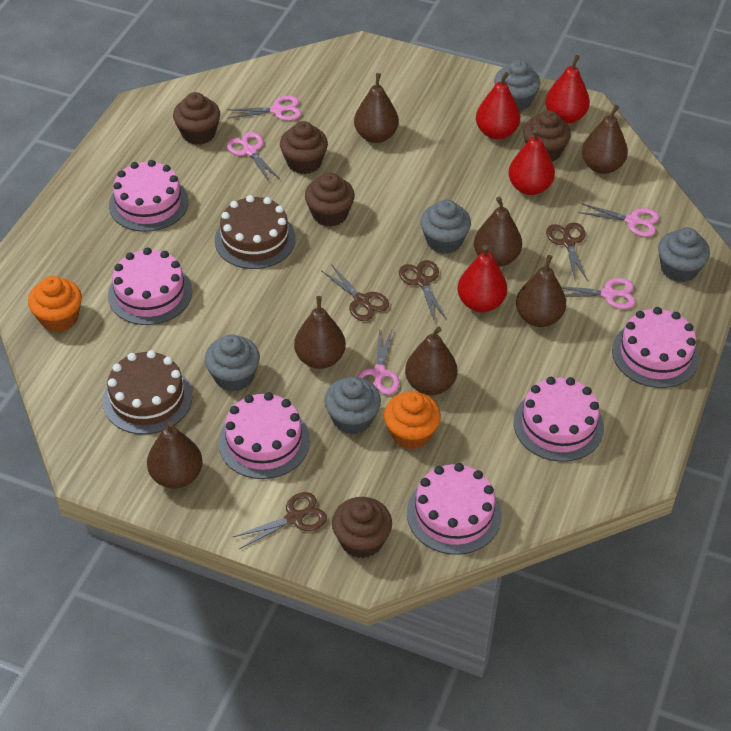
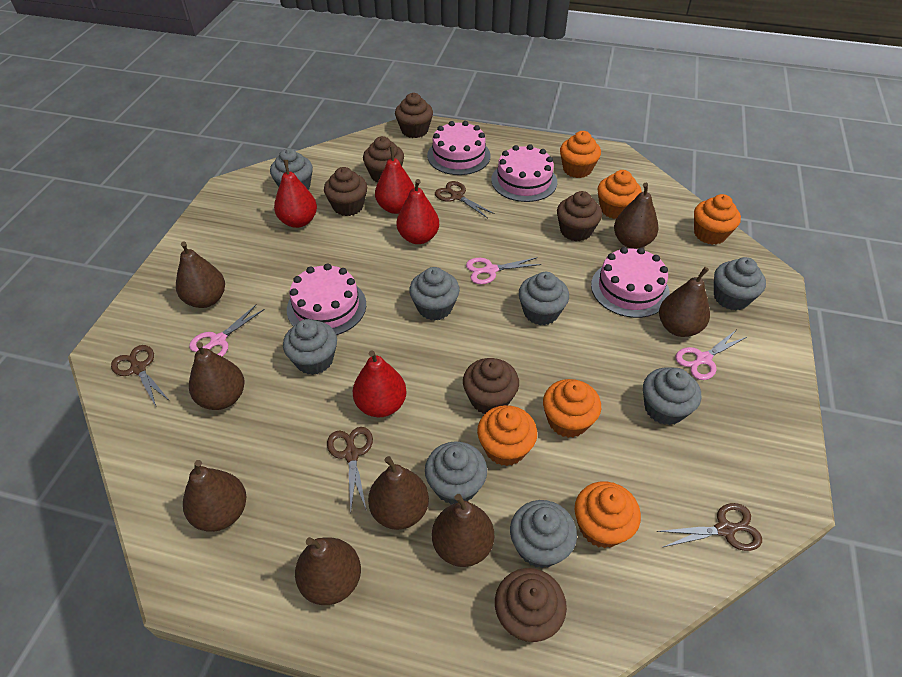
brown cake: 2 -> 0
brown cupcake: 5 -> 6
brown pear: 7 -> 8
grey cupcake: 5 -> 8
orange cupcake: 2 -> 6
pink cake: 6 -> 4
pink scissors: 5 -> 3

